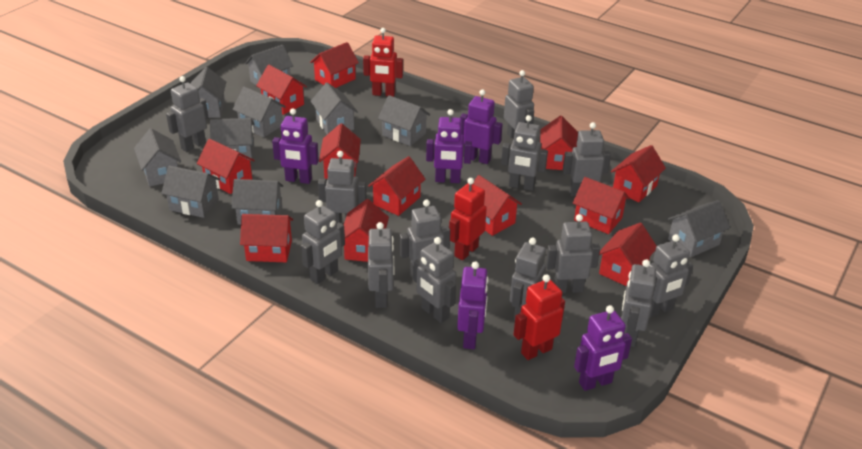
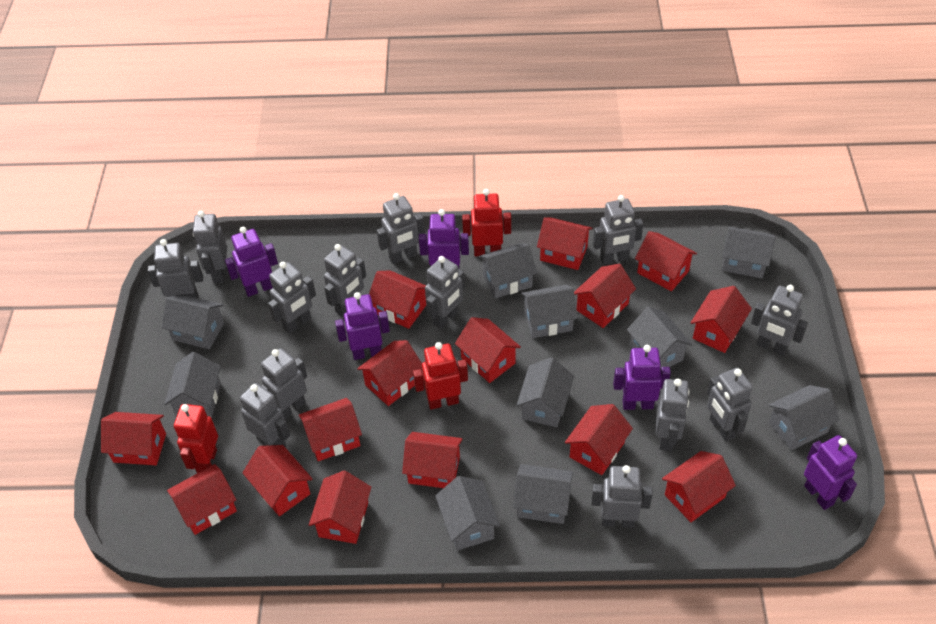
red house: 12 -> 15

